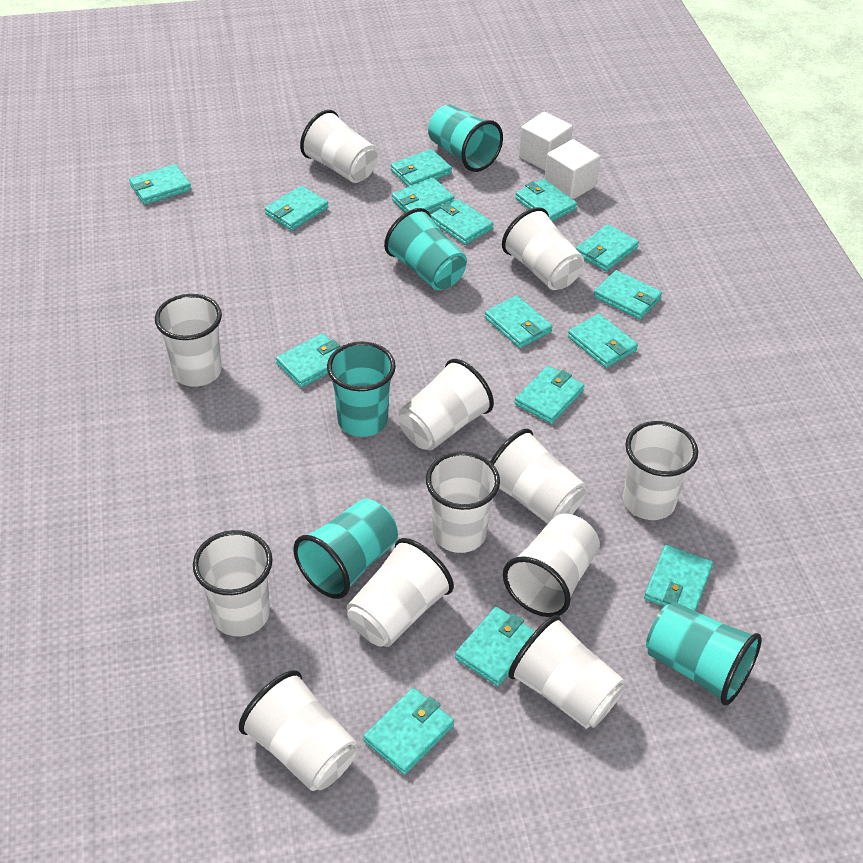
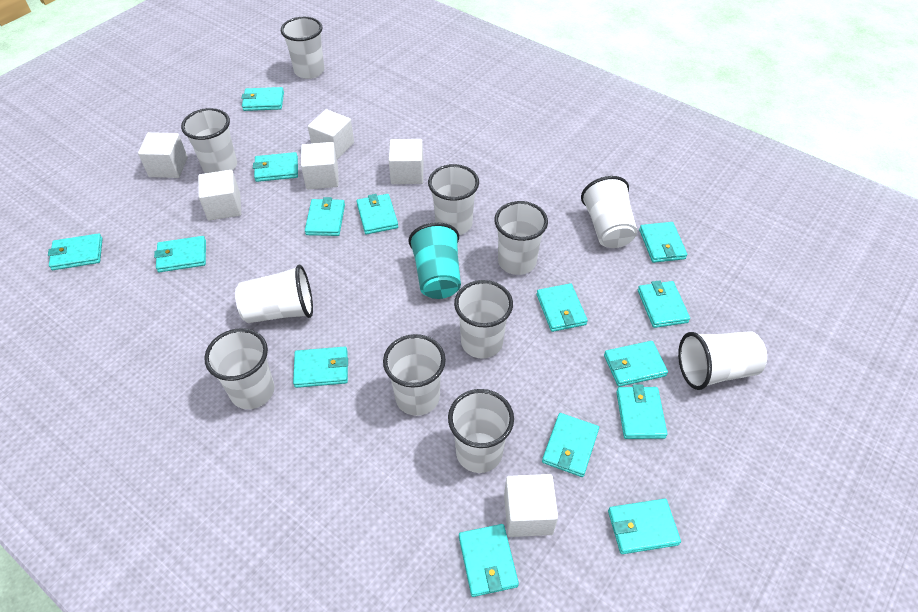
turquoise cup: 5 -> 1
white cube: 2 -> 6
white cup: 12 -> 11

